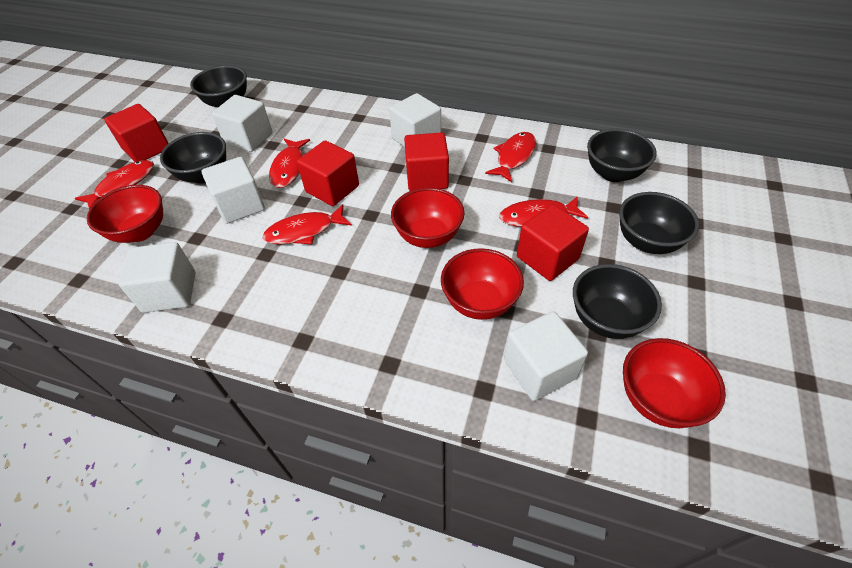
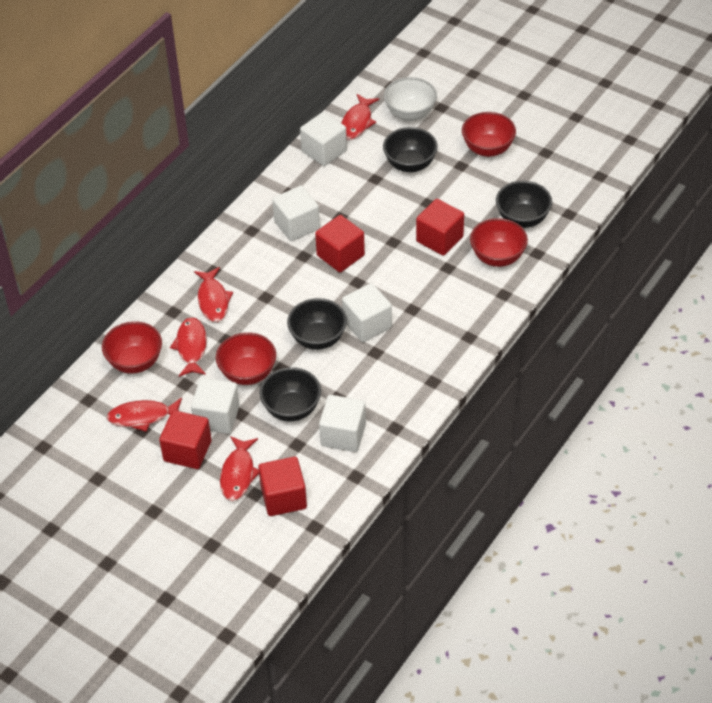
black bowl: 5 -> 4
white bowl: 0 -> 1

